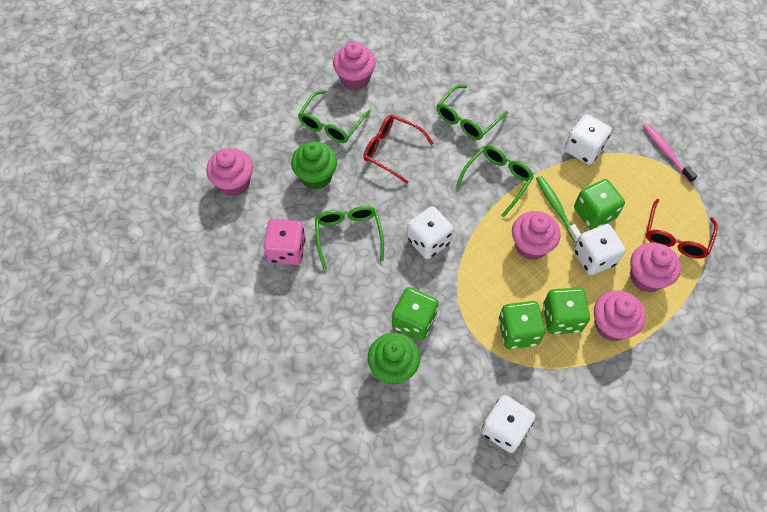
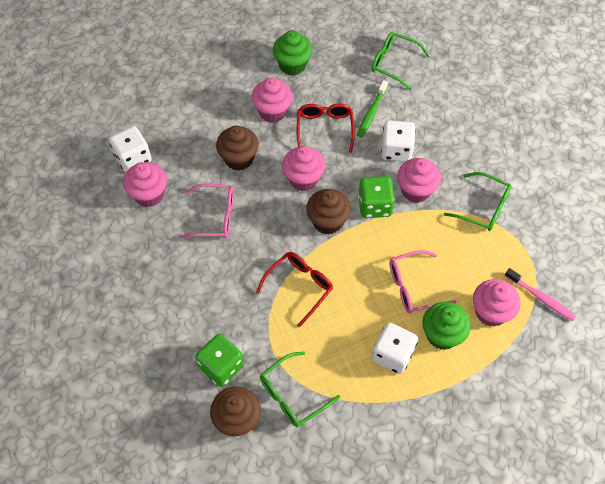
brown cupcake: 0 -> 3
green dice: 4 -> 2
green glasses: 4 -> 3
pink dice: 1 -> 0
pink glasses: 0 -> 2
white dice: 4 -> 3

